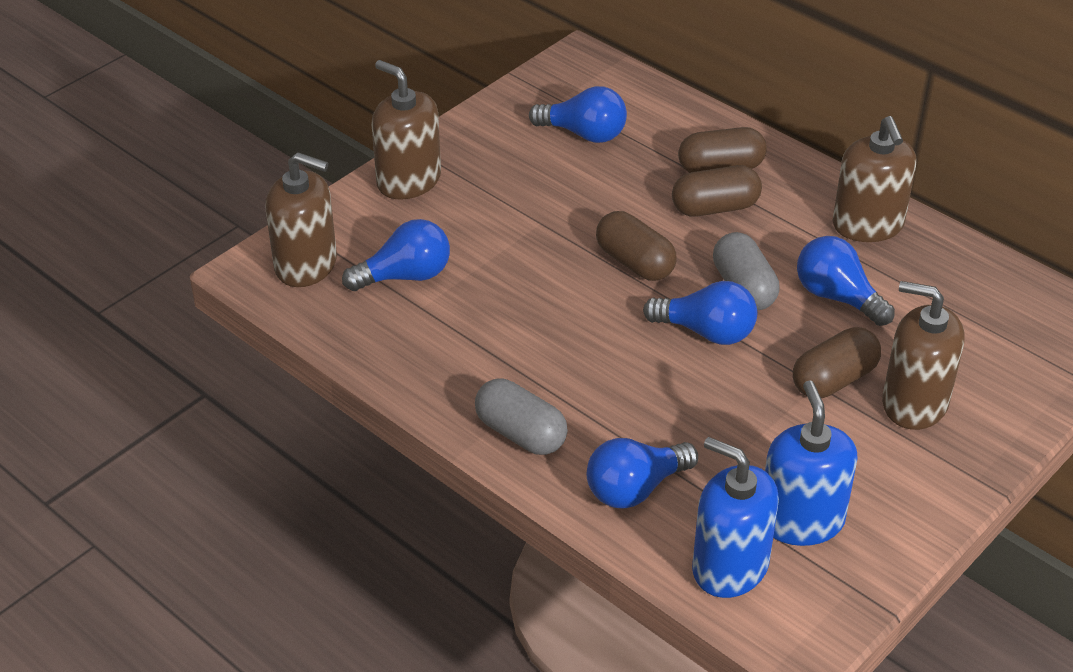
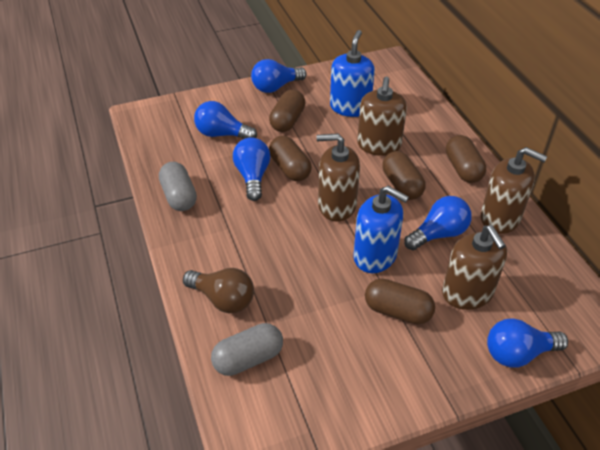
brown capsule: 4 -> 5
brown light bulb: 0 -> 1

